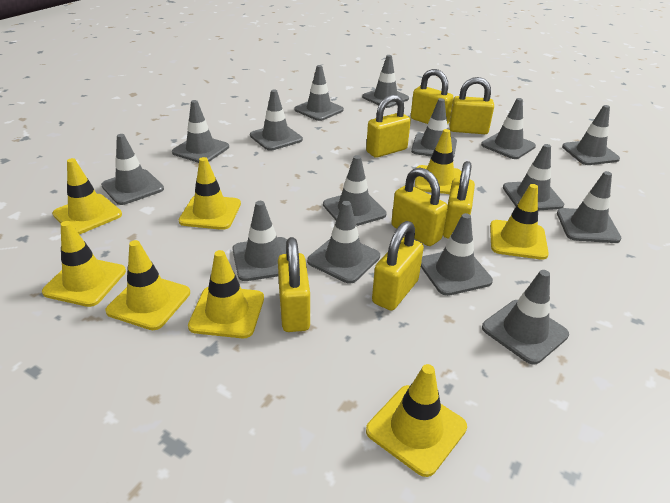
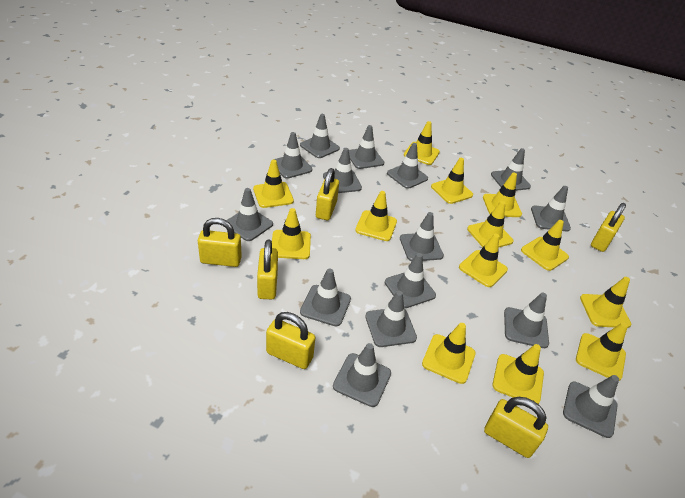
yellow padlock: 7 -> 6
yellow traffic cone: 8 -> 13

